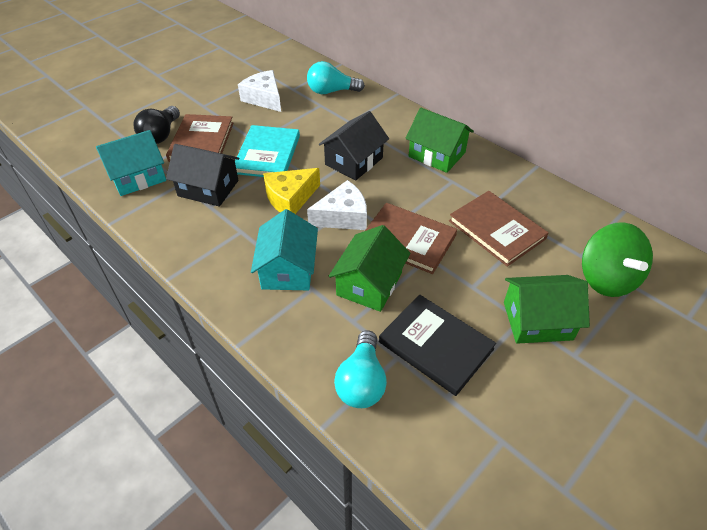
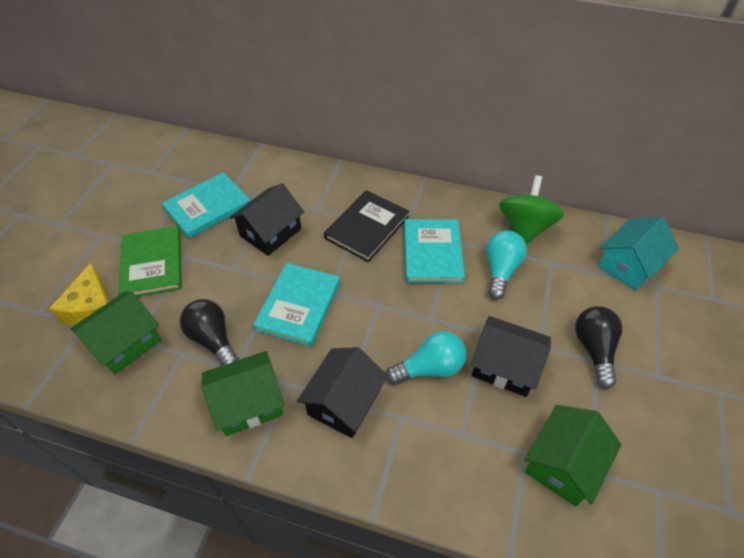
black house: 2 -> 3
black light bulb: 1 -> 2
brown book: 3 -> 0
green book: 0 -> 1
turquoise book: 1 -> 3
turquoise house: 2 -> 1
white cheese: 2 -> 0

